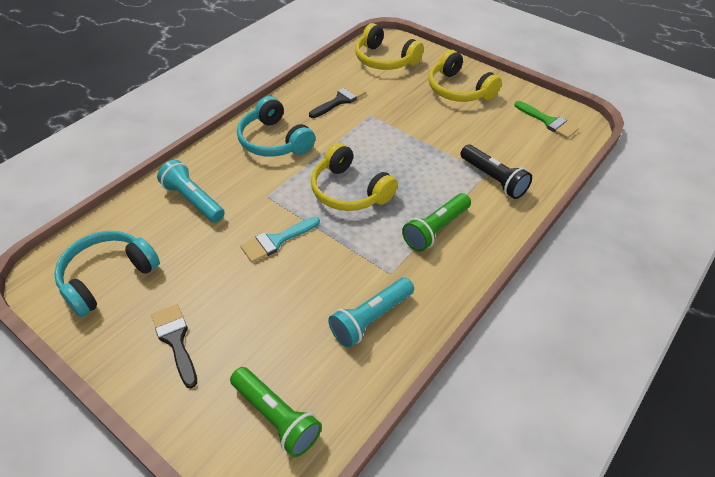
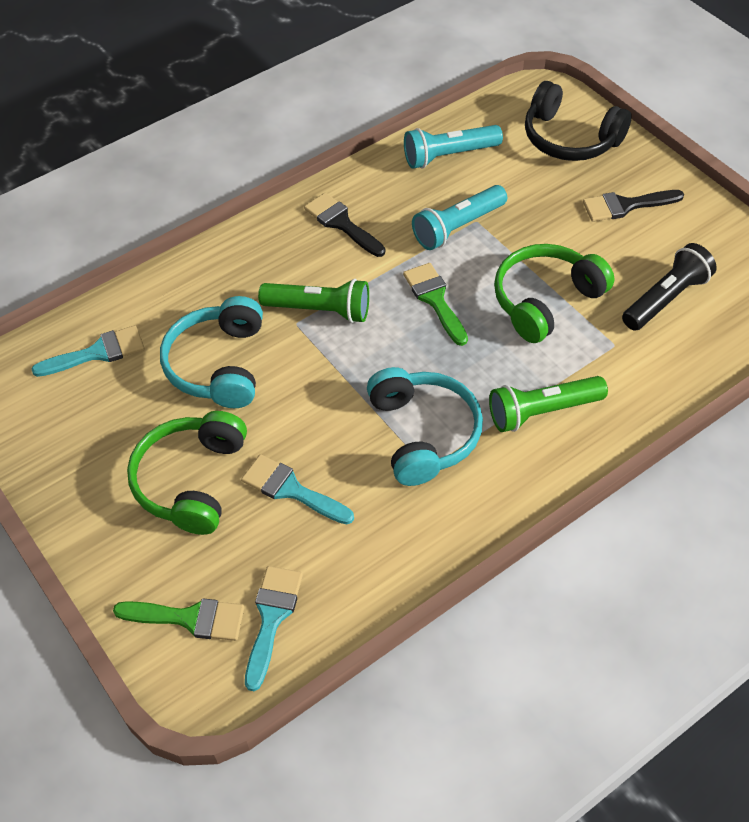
black headphones: 0 -> 1
green brush: 1 -> 2
green headphones: 0 -> 2
turquoise brush: 1 -> 3
yellow headphones: 3 -> 0

